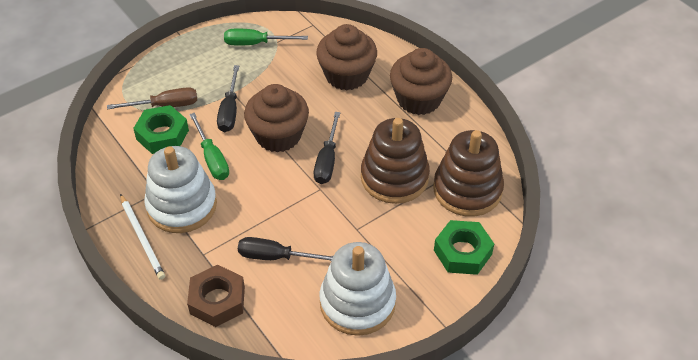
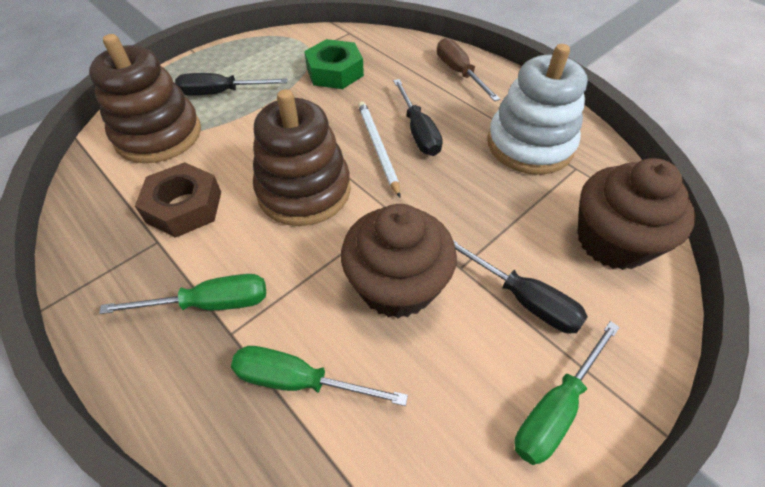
brown cupcake: 3 -> 2
green nut: 2 -> 1
green screwdriver: 2 -> 3
white stacking toy: 2 -> 1

